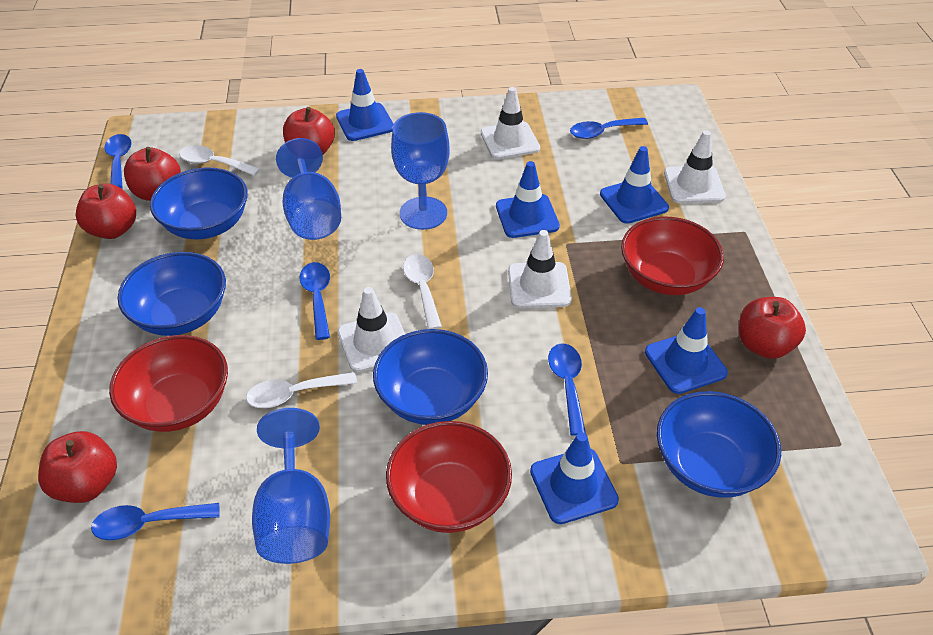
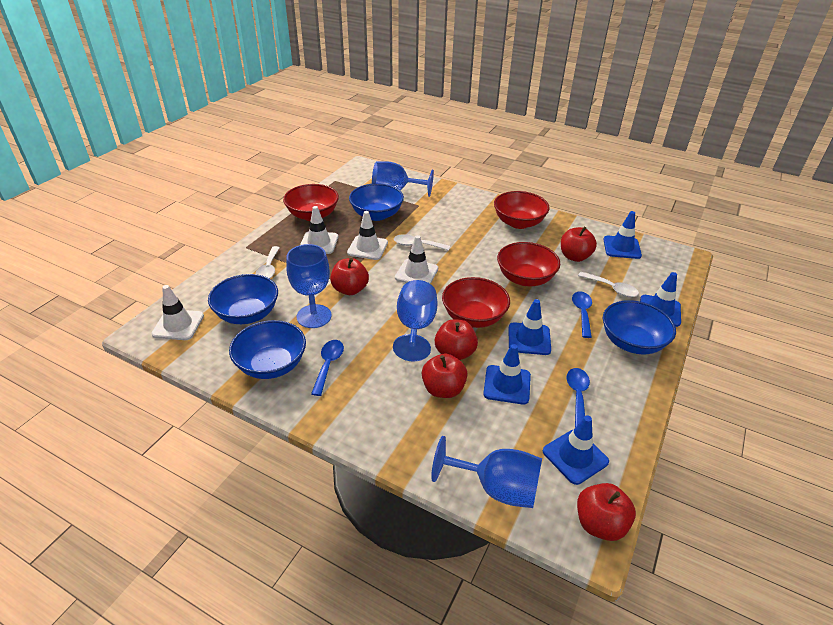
blue goblet: 3 -> 4
blue spoon: 5 -> 3
red bowl: 3 -> 4

